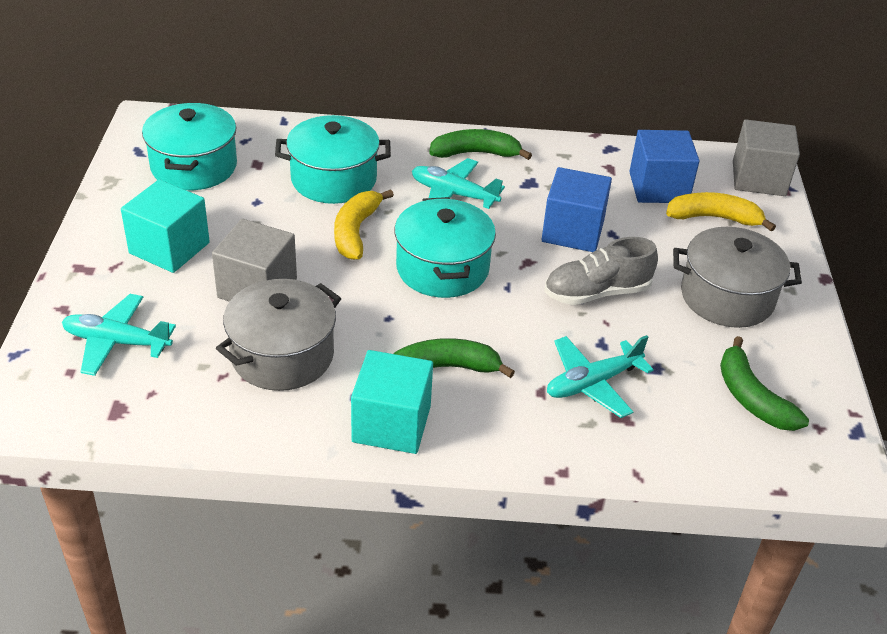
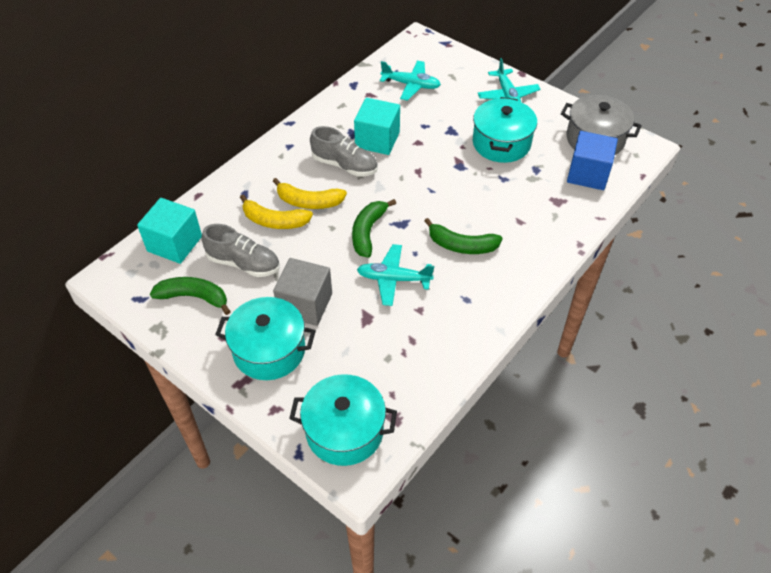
blue cube: 2 -> 1
grey cube: 2 -> 1
grey pot: 2 -> 1
grey shoe: 1 -> 2

